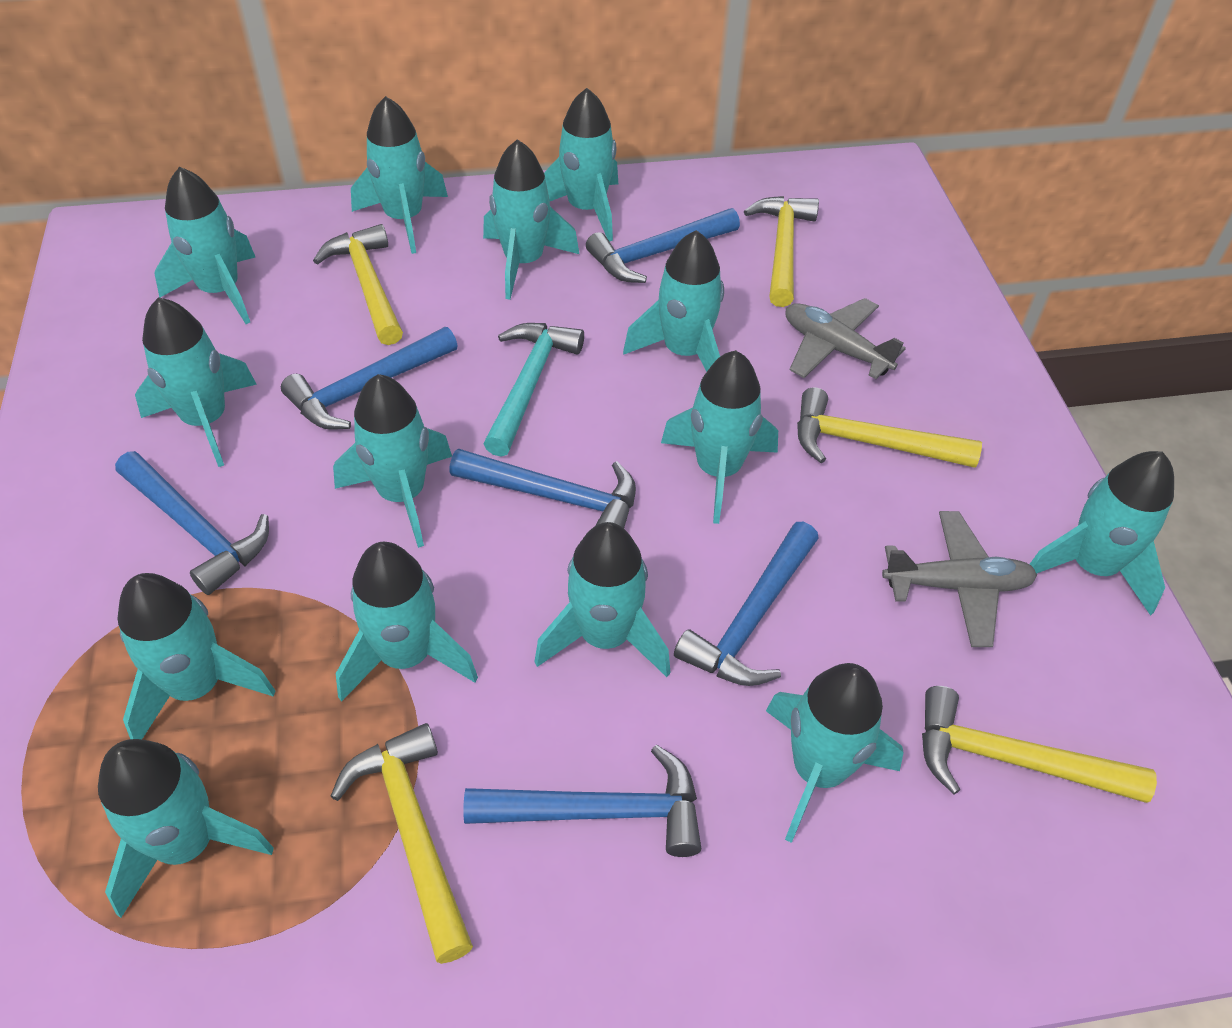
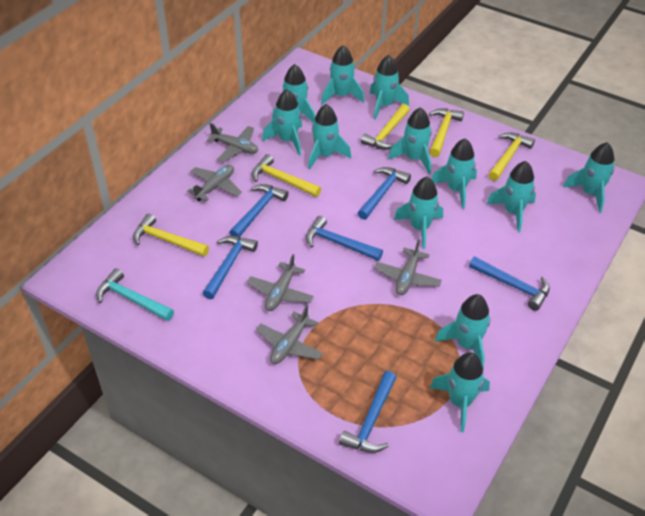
grey plane: 2 -> 5
turquoise rocket: 14 -> 12

